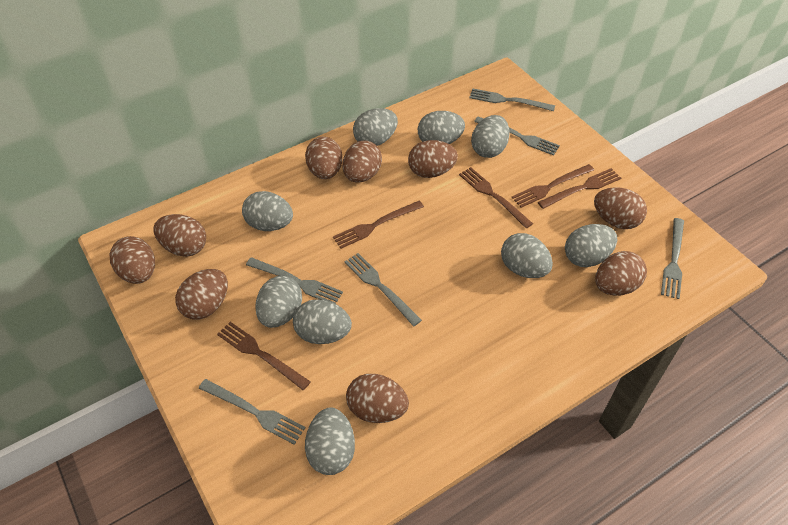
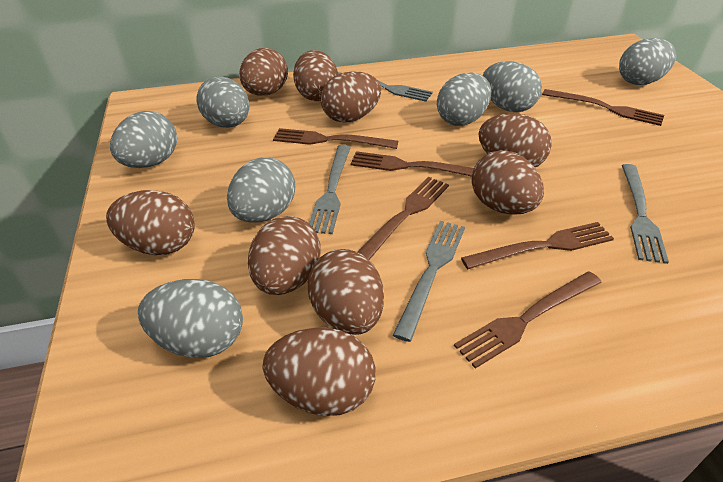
brown fork: 5 -> 6
grey egg: 9 -> 7
grey fork: 6 -> 4

